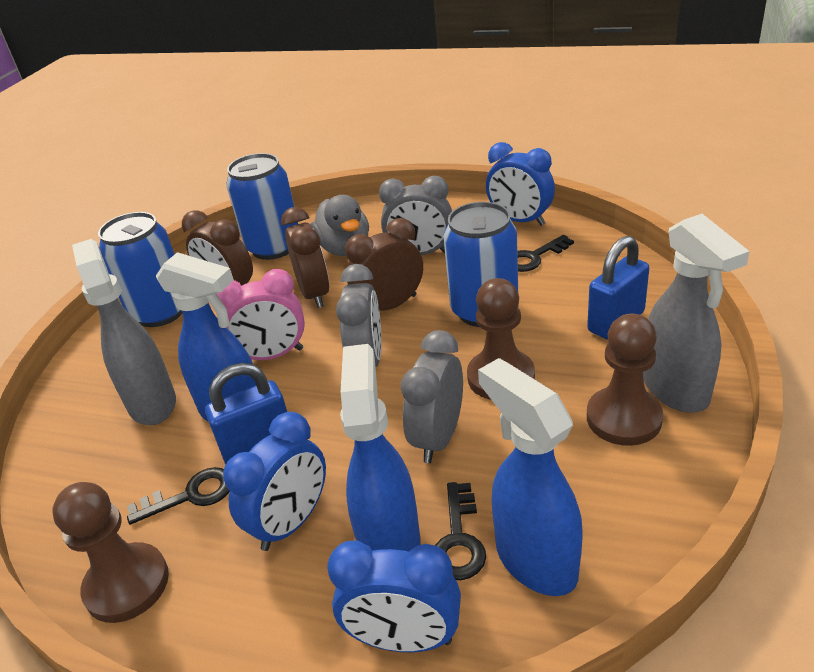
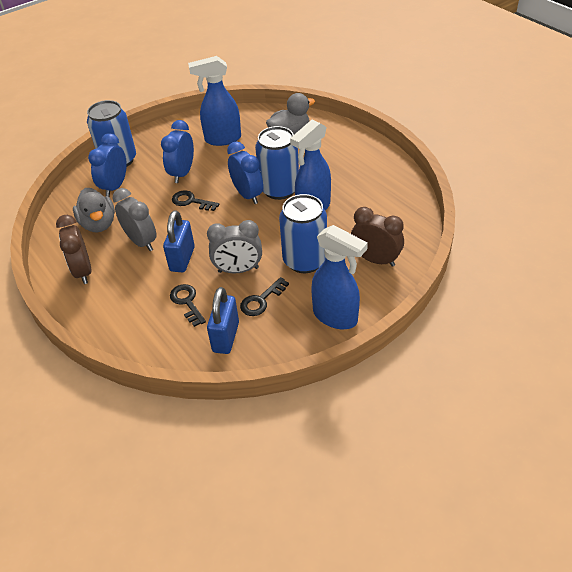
brown clock: 3 -> 2
brown pawn: 3 -> 0
grey clock: 3 -> 2
grey duck: 1 -> 2
grey spray bottle: 2 -> 0
pink clock: 1 -> 0

